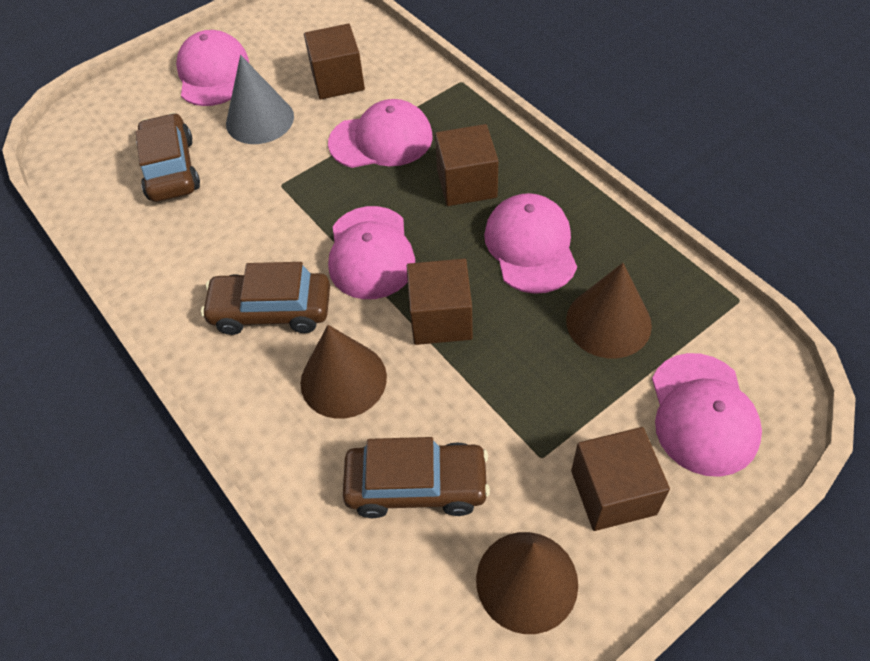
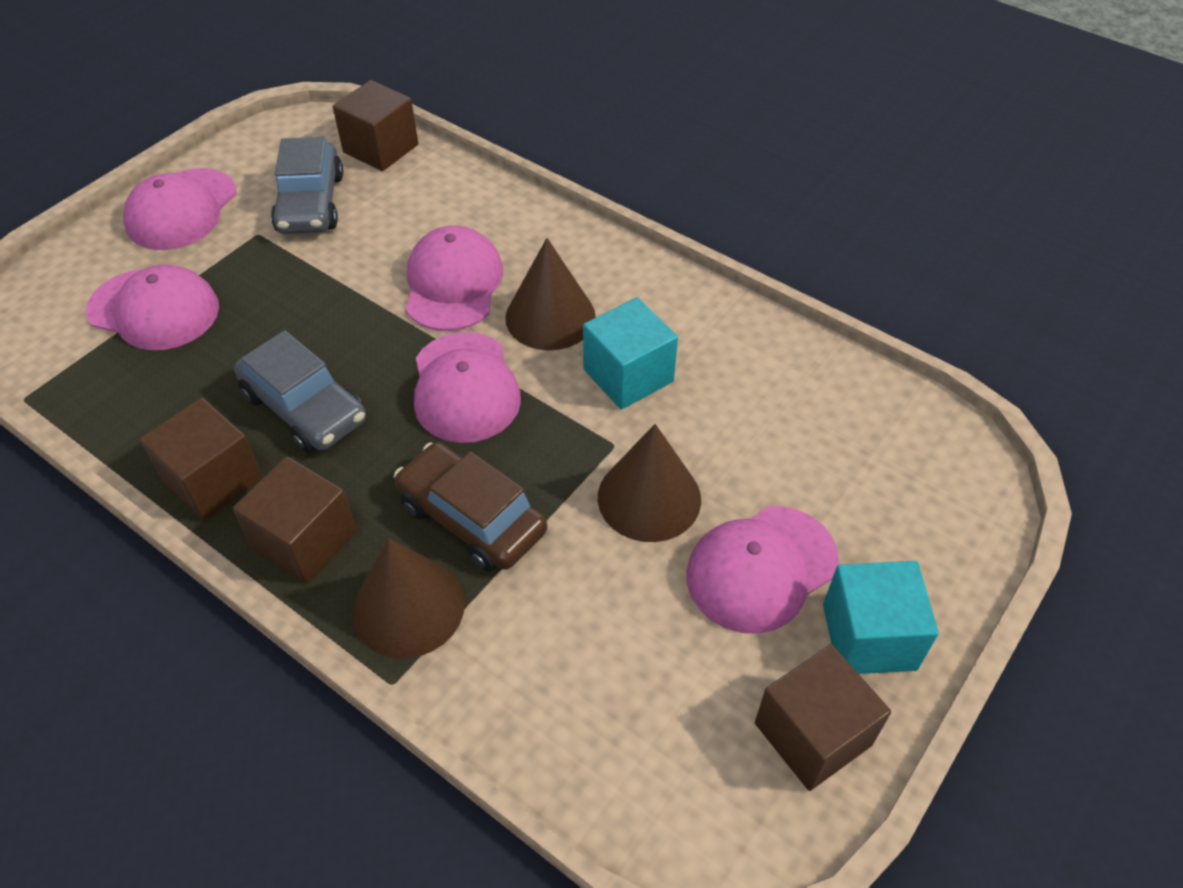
brown car: 3 -> 1
grey car: 0 -> 2
grey cone: 1 -> 0
turquoise cube: 0 -> 2

